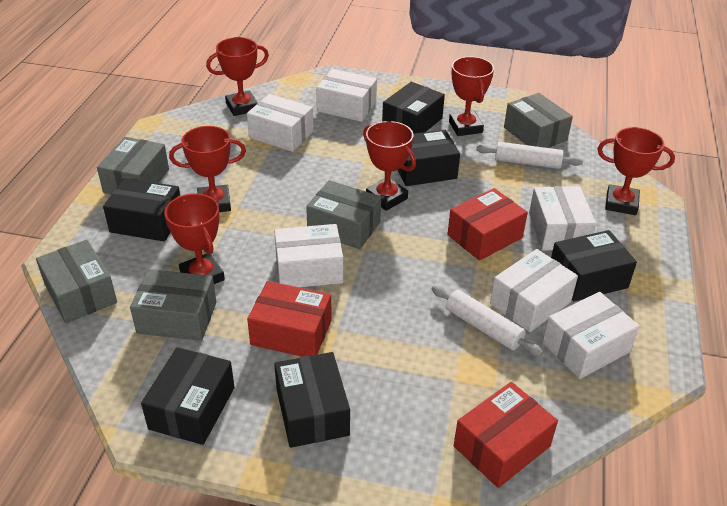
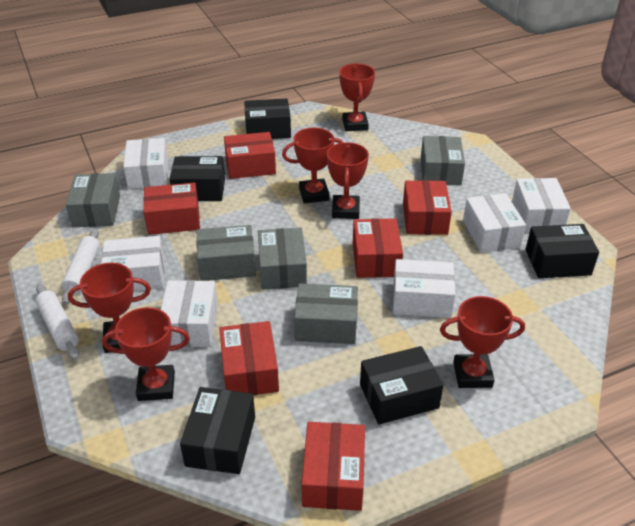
black box: 6 -> 5
red box: 3 -> 6

